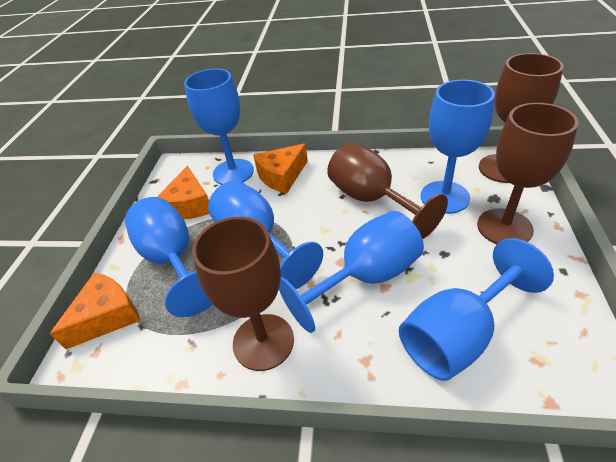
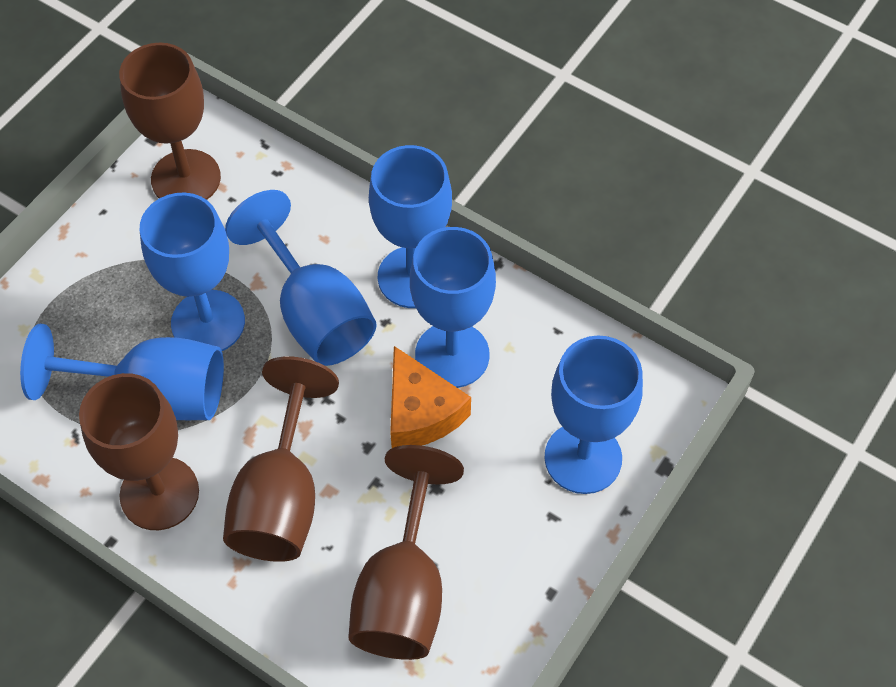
orange cheese: 3 -> 1

